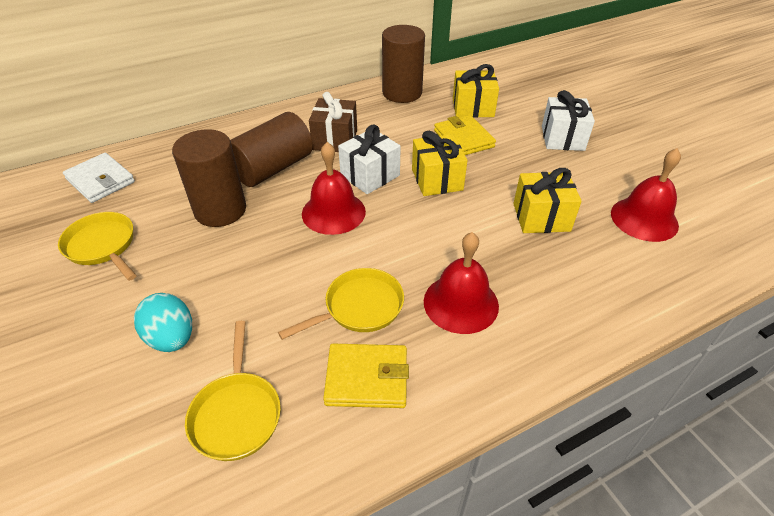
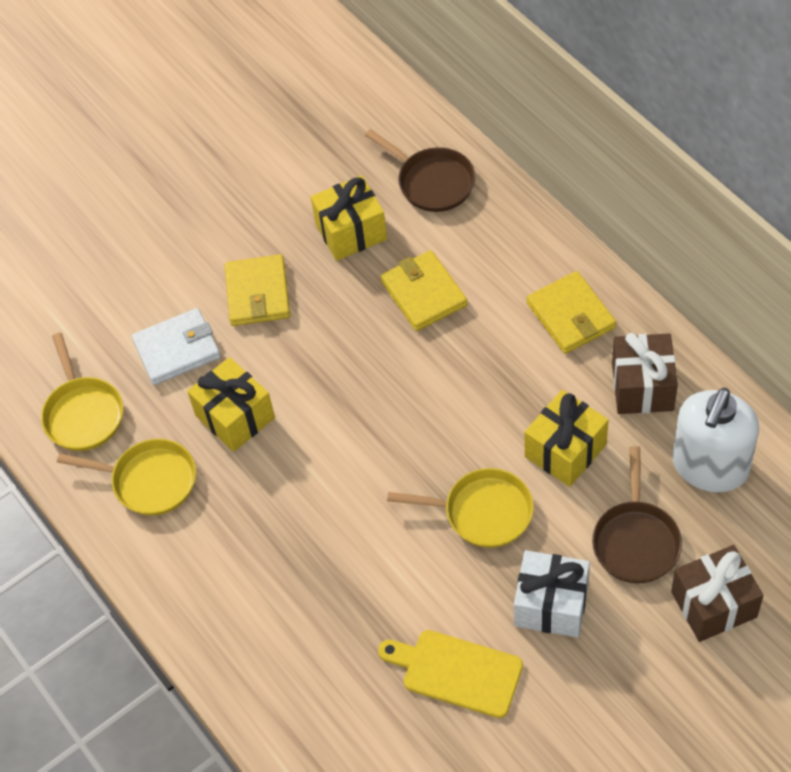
brown cylinder: 3 -> 0
brown gift: 1 -> 2
brown pan: 0 -> 2
red bell: 3 -> 0
turquoise egg: 1 -> 0
white gift: 2 -> 1
white soap dispenser: 0 -> 1
yellow cutting board: 0 -> 1
yellow wallet: 2 -> 3

